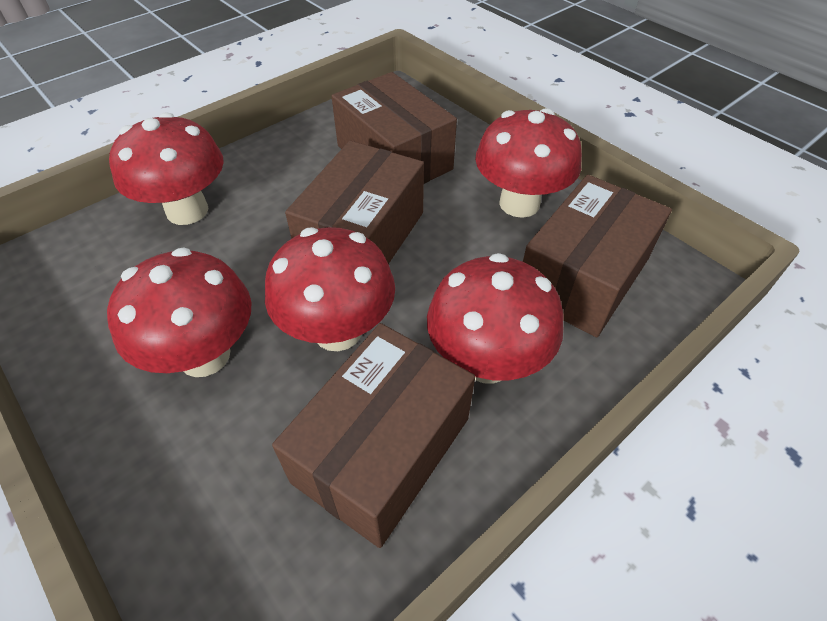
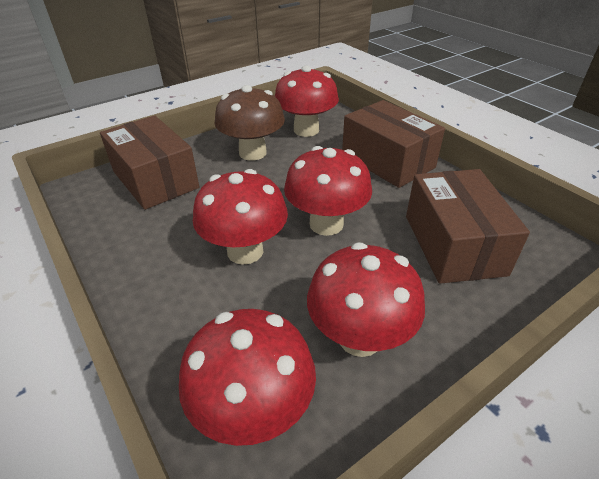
brown box: 4 -> 3
brown mushroom: 0 -> 1

